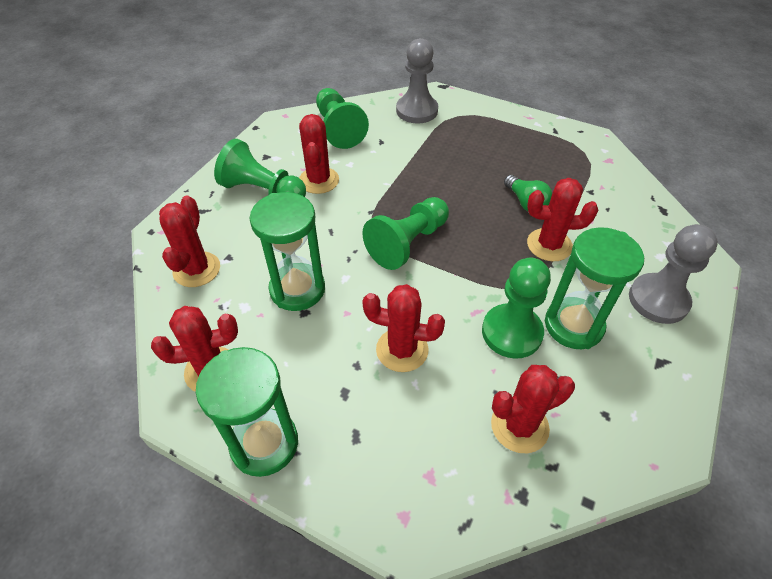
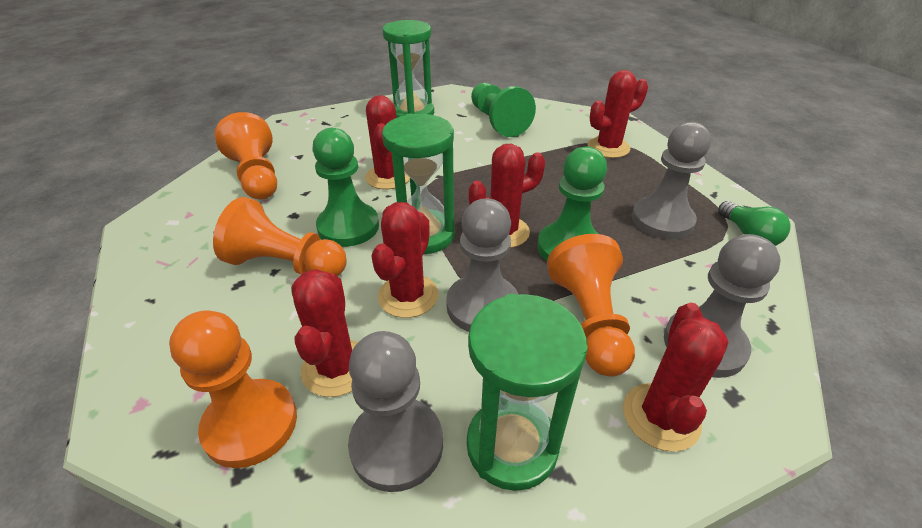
green pawn: 4 -> 3
grey pawn: 2 -> 4
orange pawn: 0 -> 4

